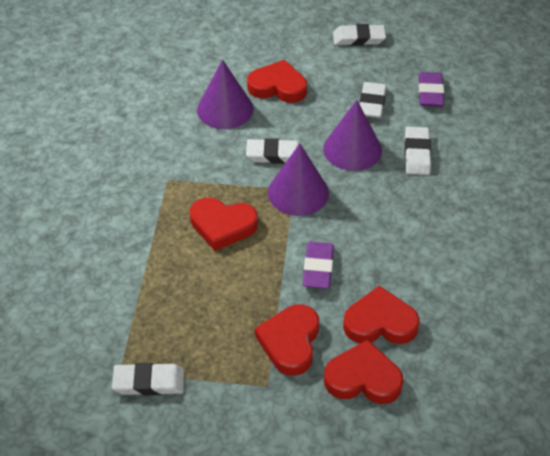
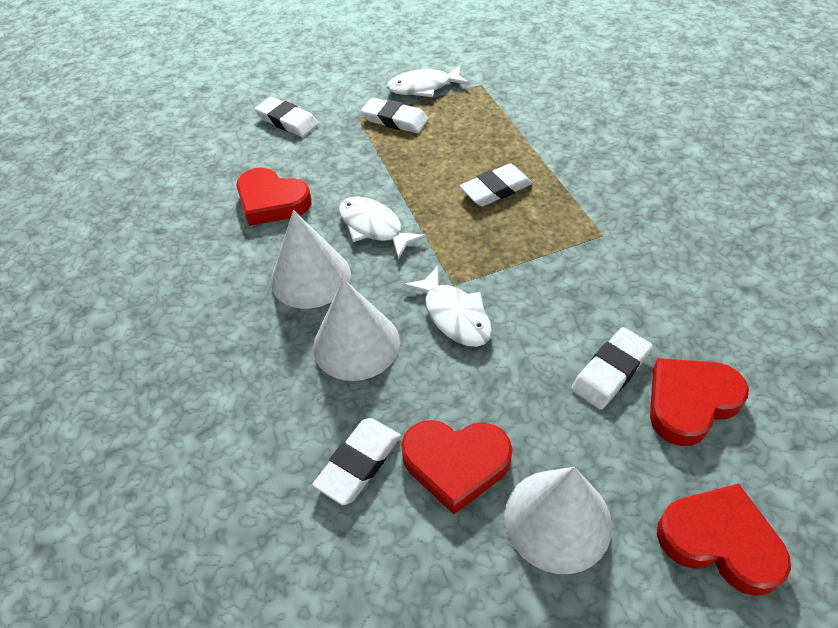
purple cone: 3 -> 0
purple eraser: 2 -> 0
red heart: 5 -> 4
white cone: 0 -> 3
white fish: 0 -> 3

